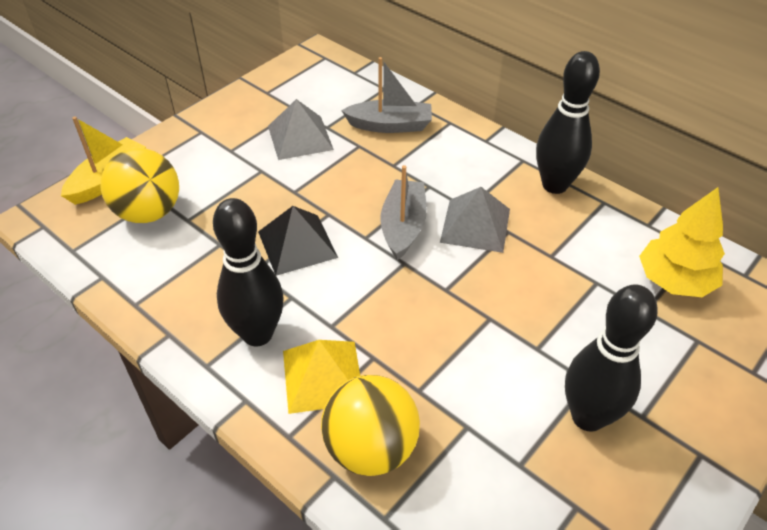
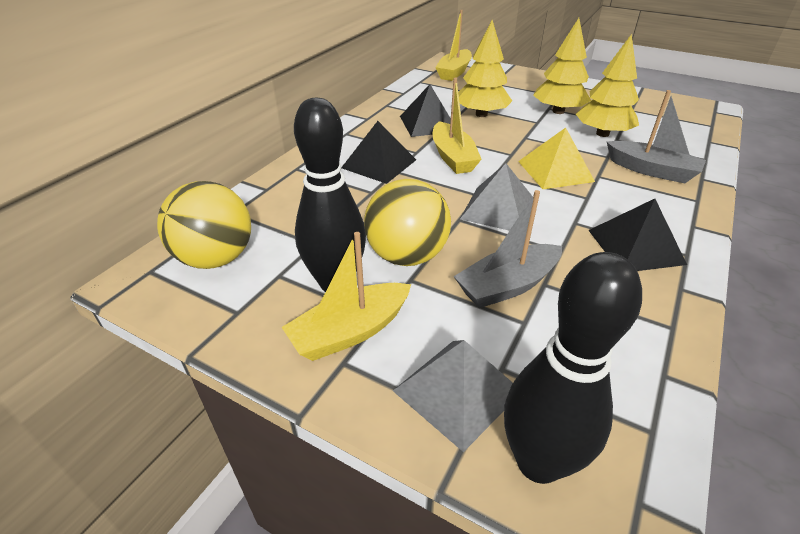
black bowling pin: 3 -> 2
black pyramid: 1 -> 3
yellow boat: 1 -> 3
yellow tree: 1 -> 3

